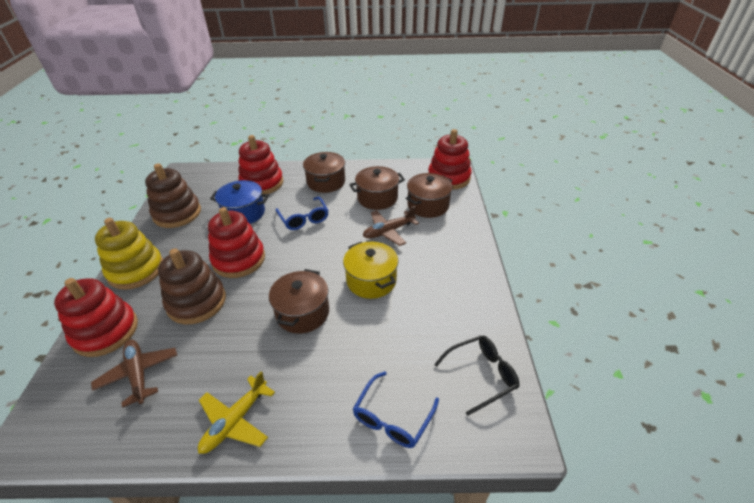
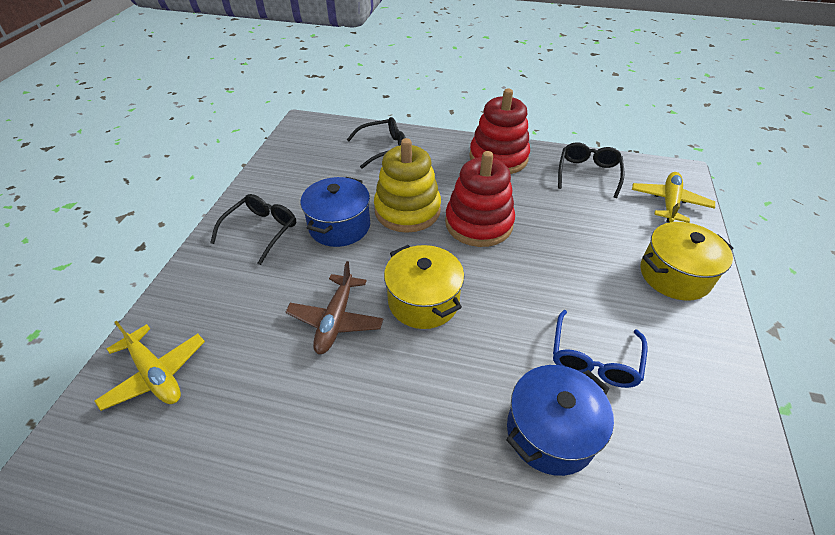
black glasses: 1 -> 3
blue glasses: 2 -> 1
blue pot: 1 -> 2
brown plane: 2 -> 1
brown pot: 4 -> 0
brown stacking toy: 2 -> 0
red stacking toy: 4 -> 2
yellow plane: 1 -> 2
yellow pot: 1 -> 2

